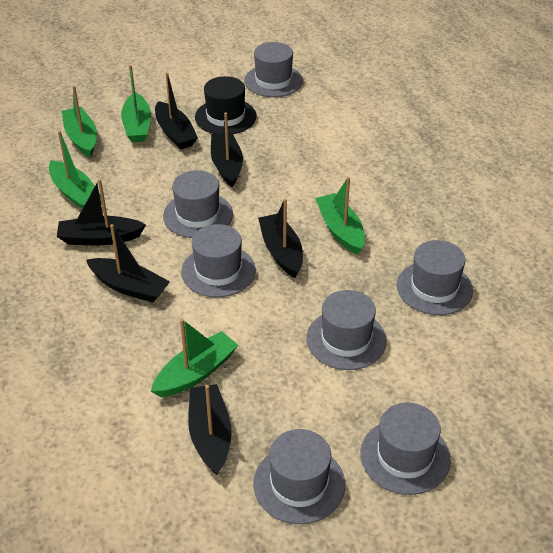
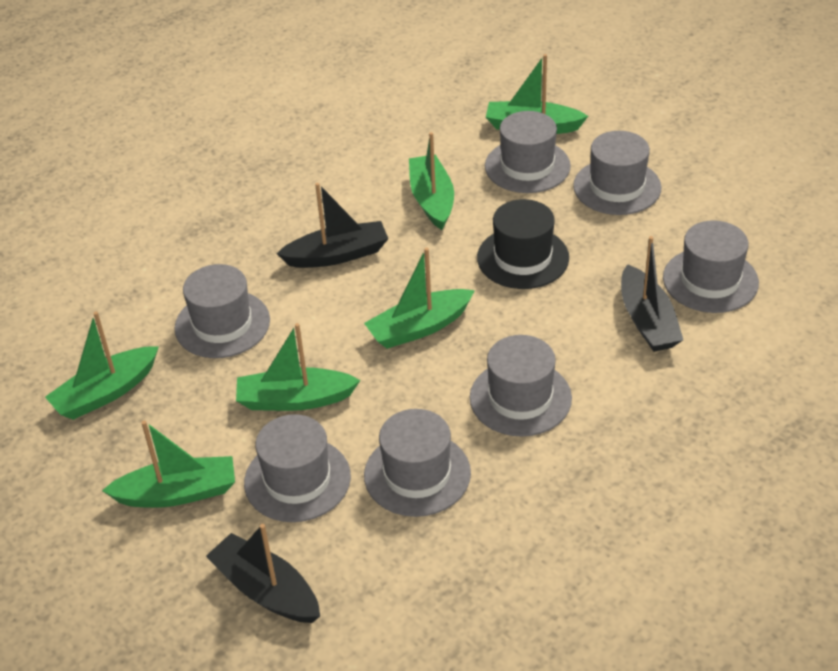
black boat: 6 -> 3
green boat: 5 -> 6

